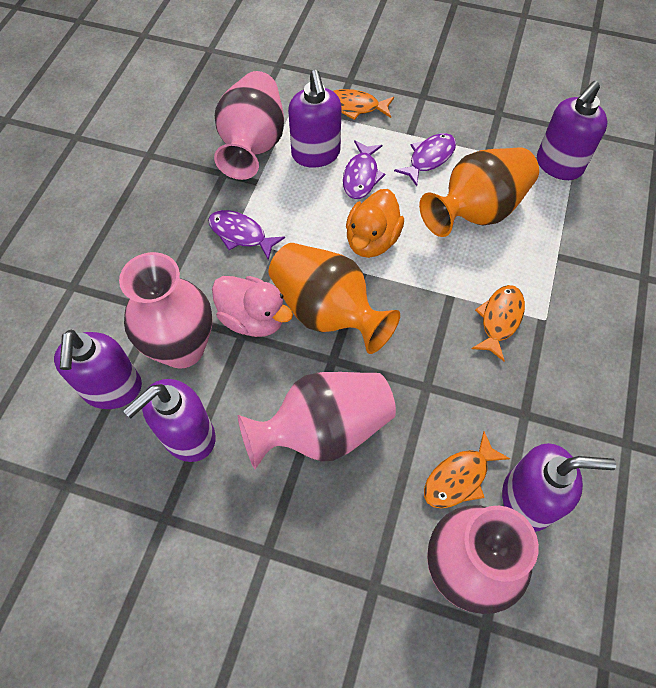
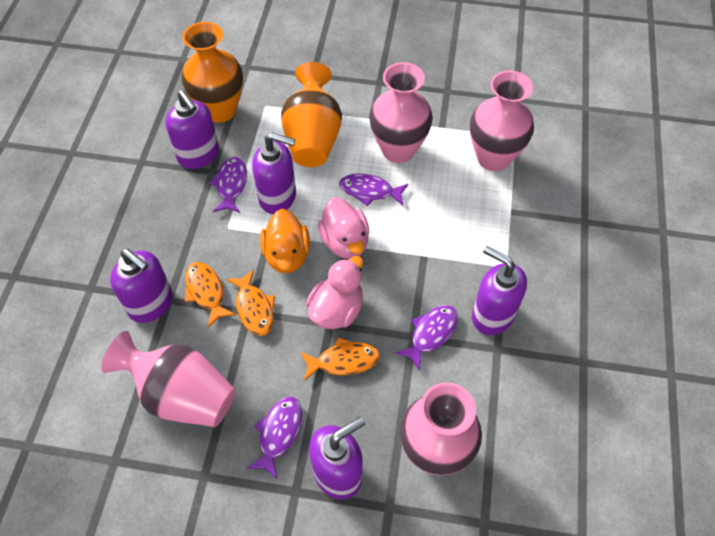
pink duck: 1 -> 2
purple fish: 3 -> 4

